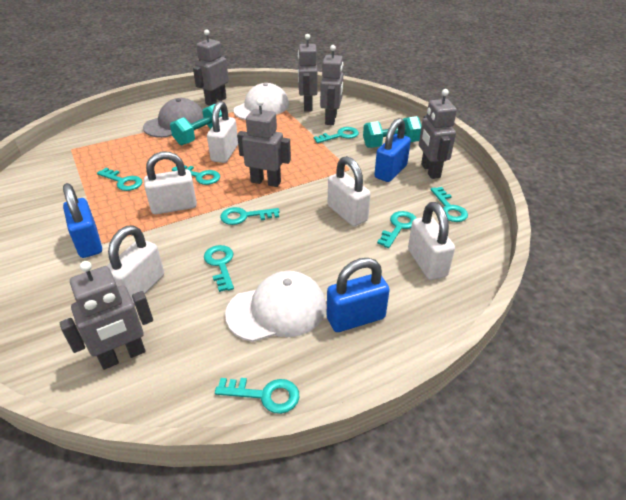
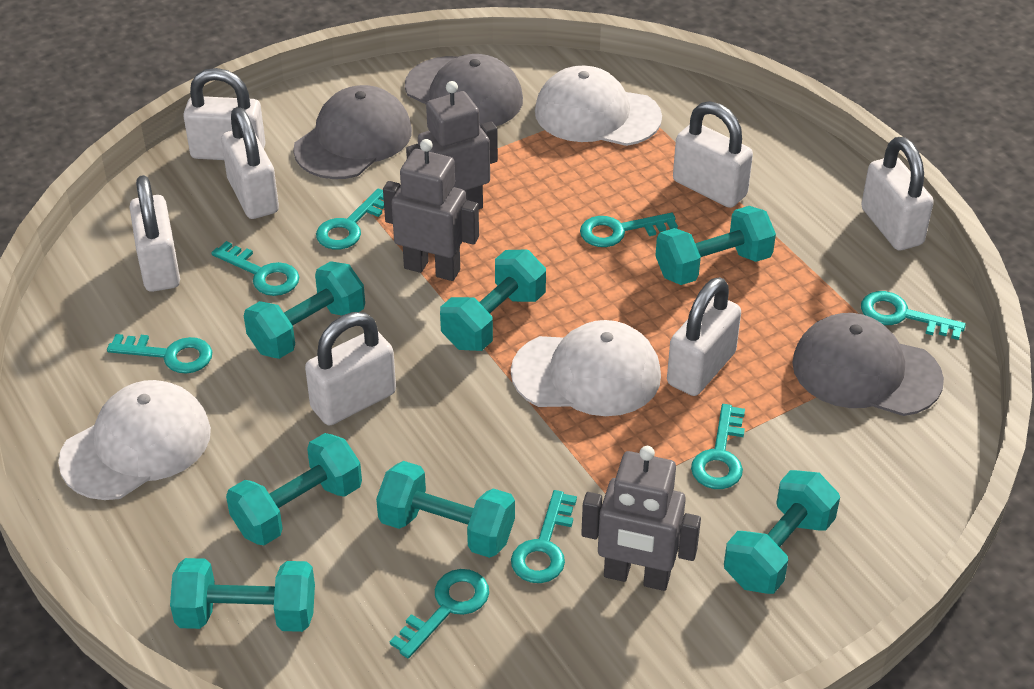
blue padlock: 3 -> 0
grey cap: 1 -> 3
grey robot: 6 -> 3
turquoise dumbbell: 2 -> 7
white cap: 2 -> 3
white padlock: 5 -> 7

